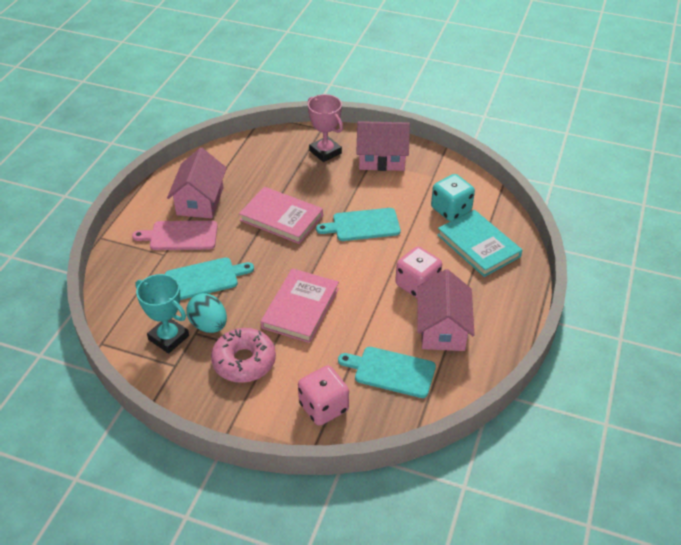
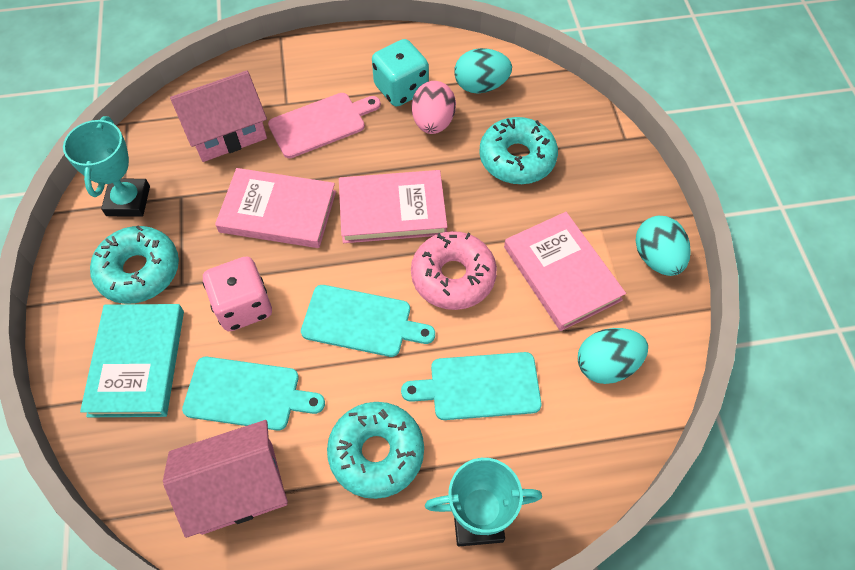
pink book: 2 -> 3
pink dice: 2 -> 1
pink egg: 0 -> 1
pink house: 3 -> 2
pink trophy: 1 -> 0
turquoise donut: 0 -> 3
turquoise egg: 1 -> 3
turquoise trophy: 1 -> 2

